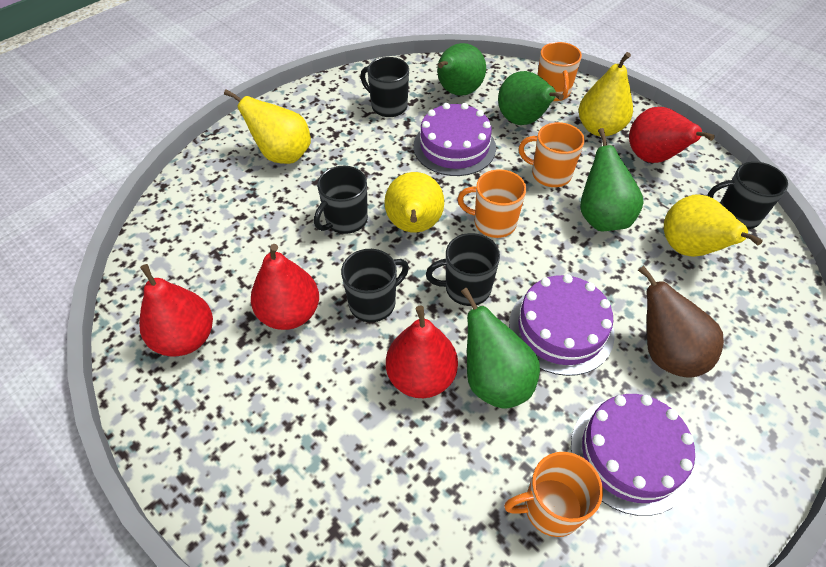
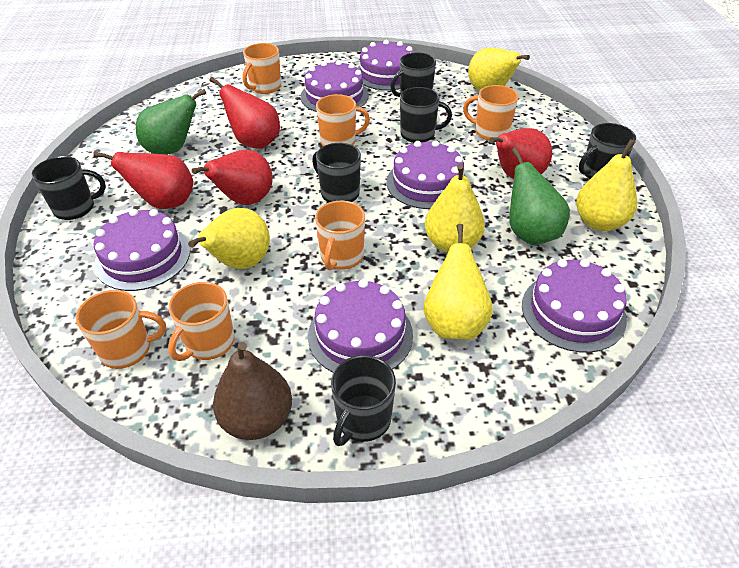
black mug: 5 -> 6
green pear: 4 -> 2
orange mug: 4 -> 6
purple cake: 3 -> 6
yellow pear: 4 -> 5

